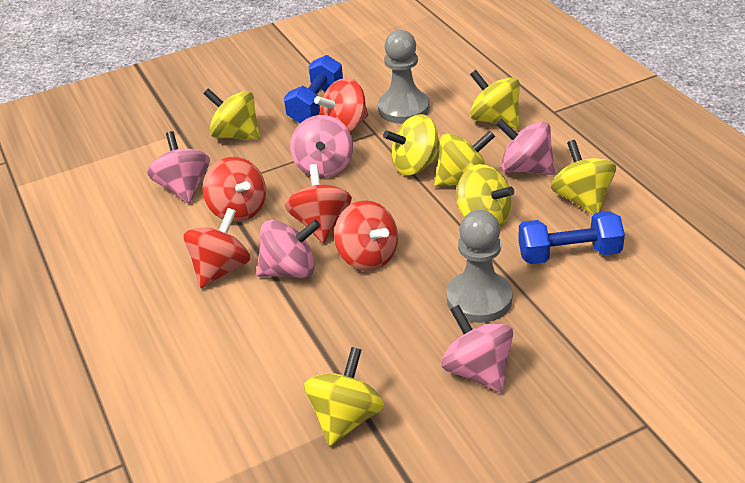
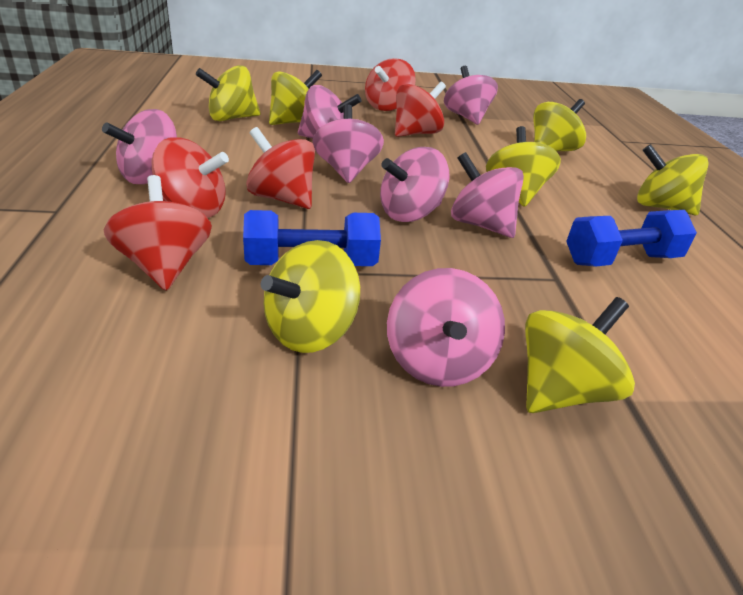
grey pawn: 2 -> 0
pink spinning top: 5 -> 7

